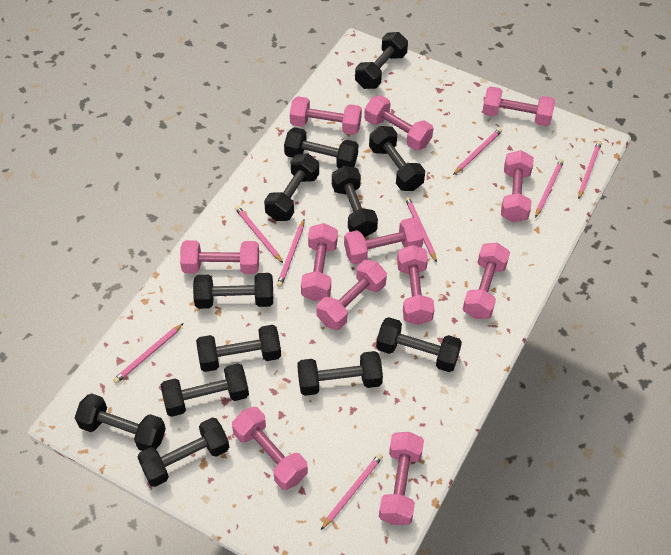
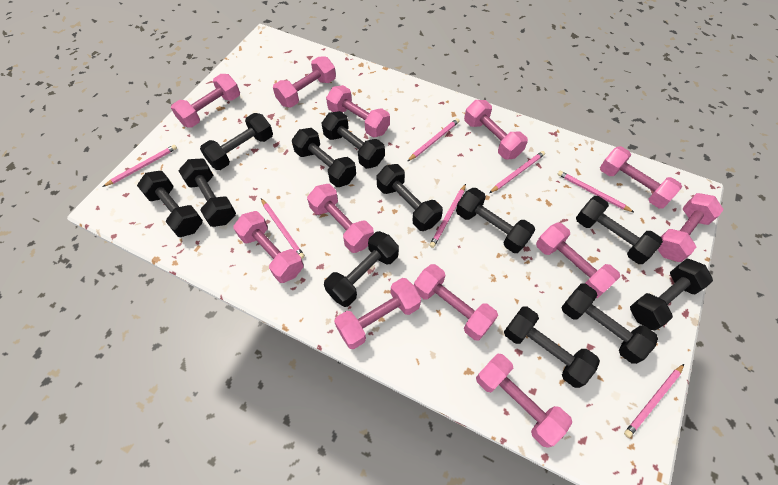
pink pencil: 8 -> 7

